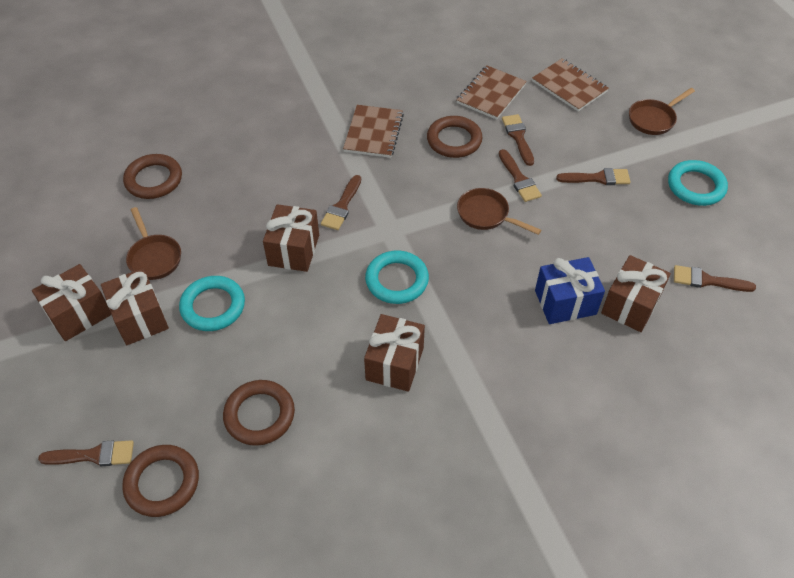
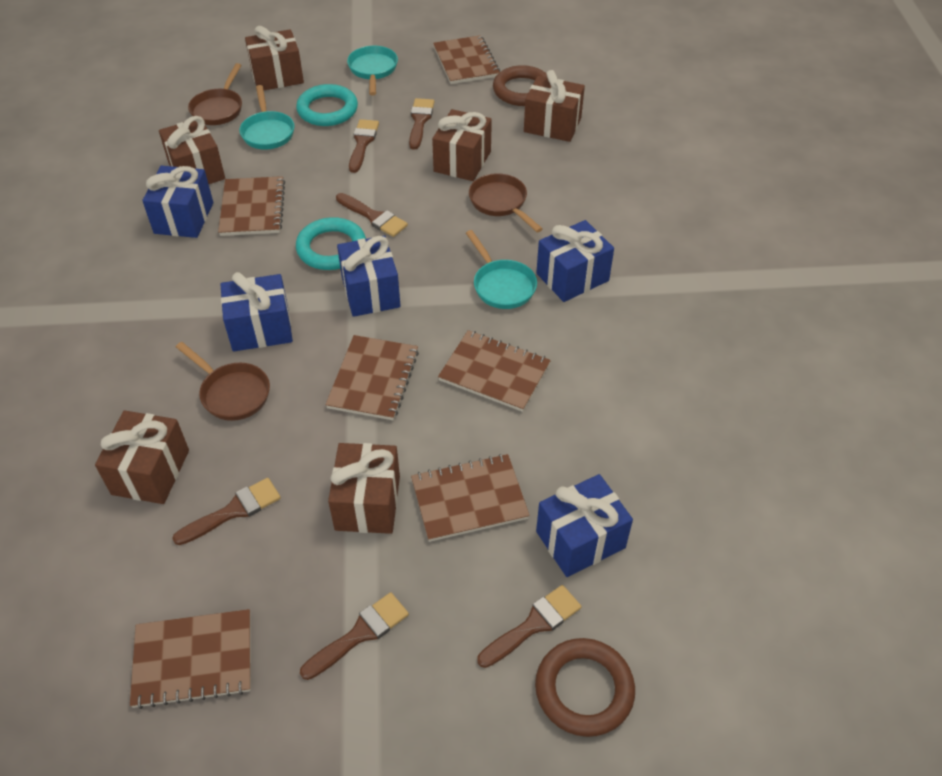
blue gift: 1 -> 5
brown gift: 5 -> 6
brown notebook: 3 -> 6
brown ring: 4 -> 2
turquoise pan: 0 -> 3
turquoise ring: 3 -> 2

